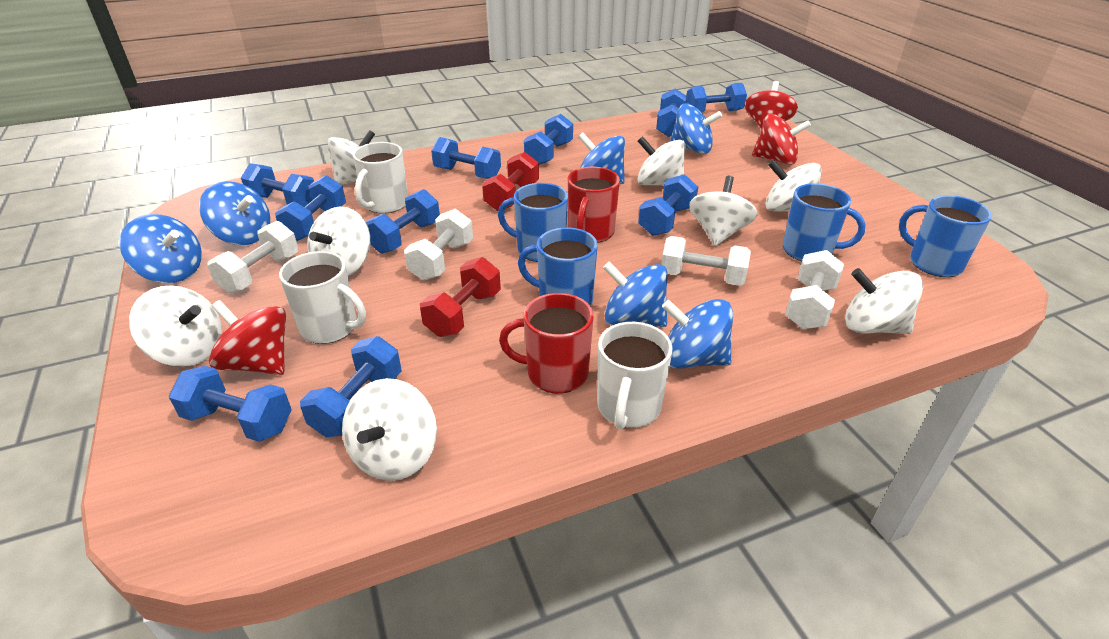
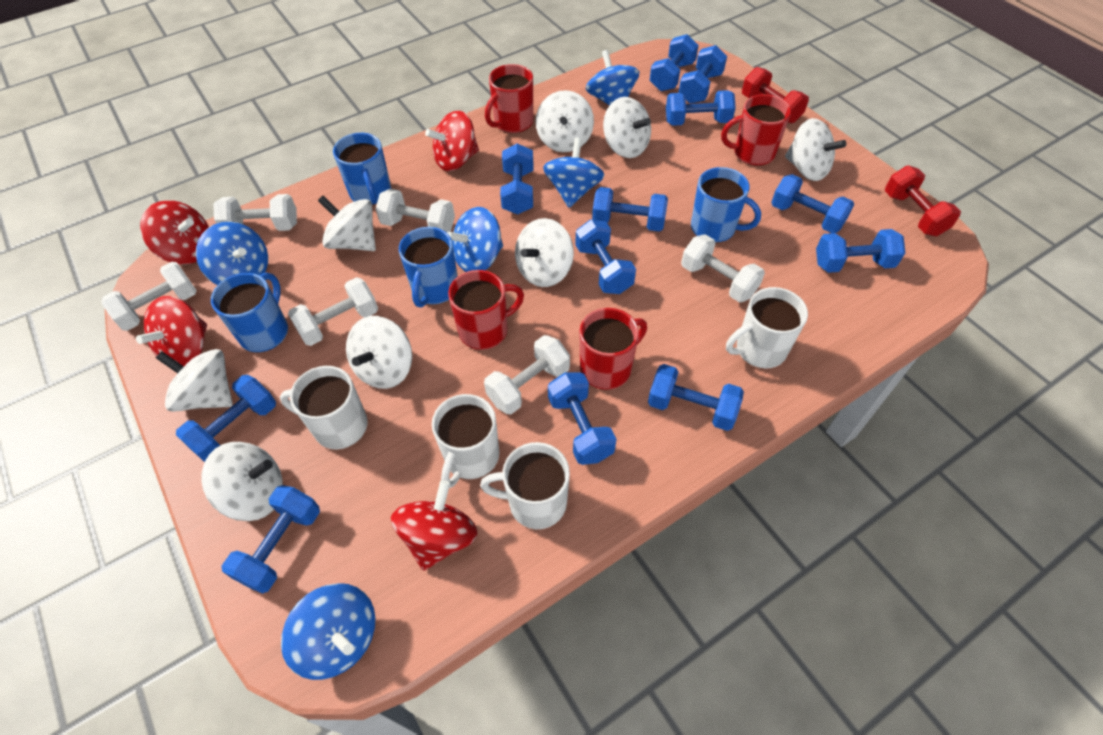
blue dumbbell: 10 -> 12
blue spinning top: 6 -> 5
red mug: 2 -> 4
red spinning top: 3 -> 4
white dumbbell: 4 -> 6
white mug: 3 -> 4

